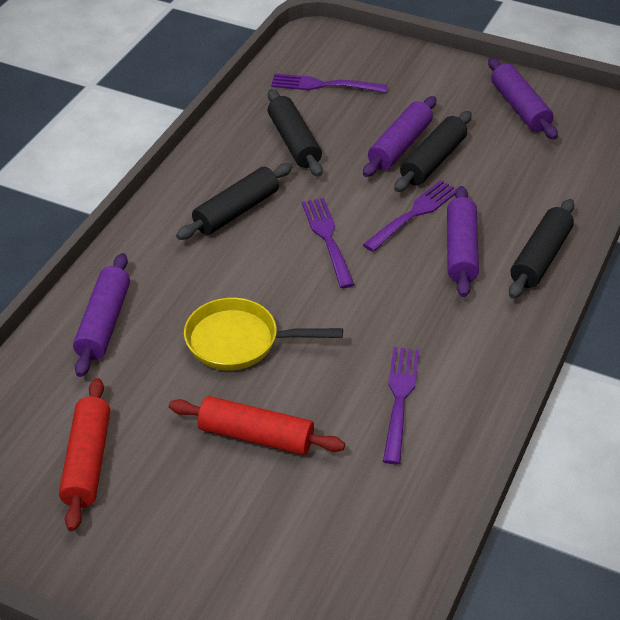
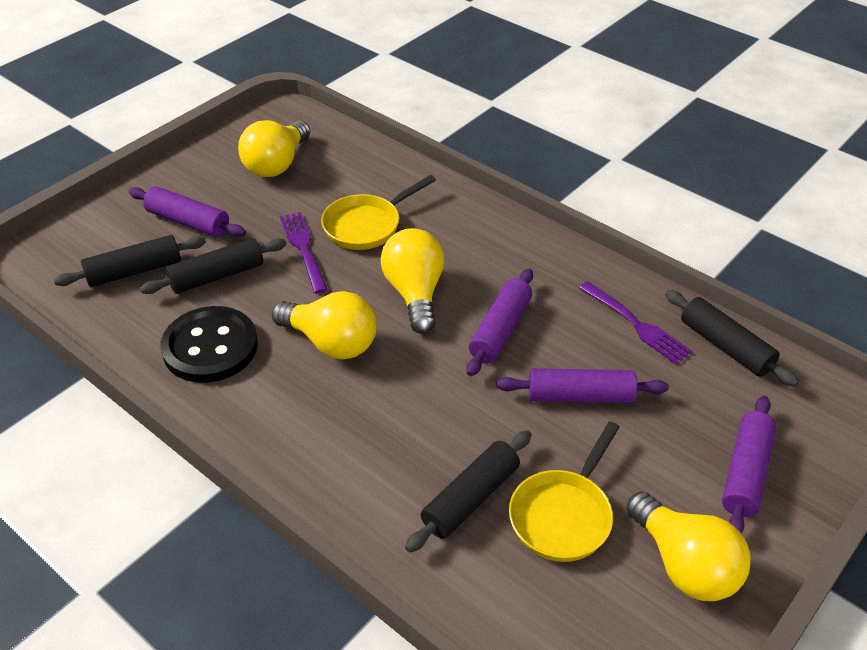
black button: 0 -> 1
purple fork: 4 -> 2
red rolling pin: 2 -> 0
yellow light bulb: 0 -> 4
yellow pan: 1 -> 2

